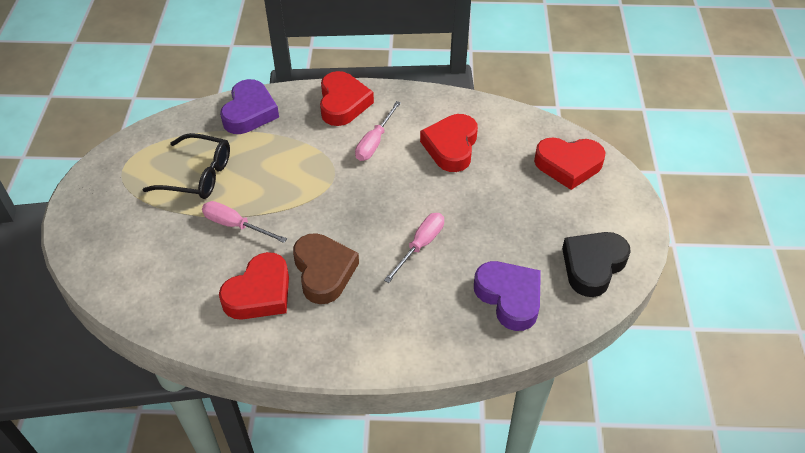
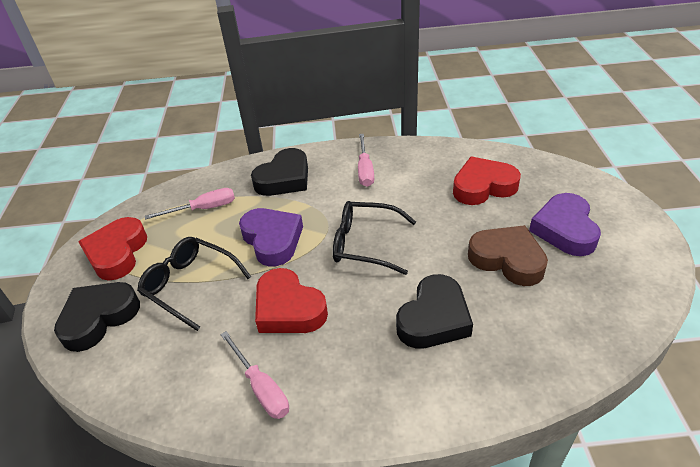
black glasses: 1 -> 2
black heart: 1 -> 3
red heart: 4 -> 3

